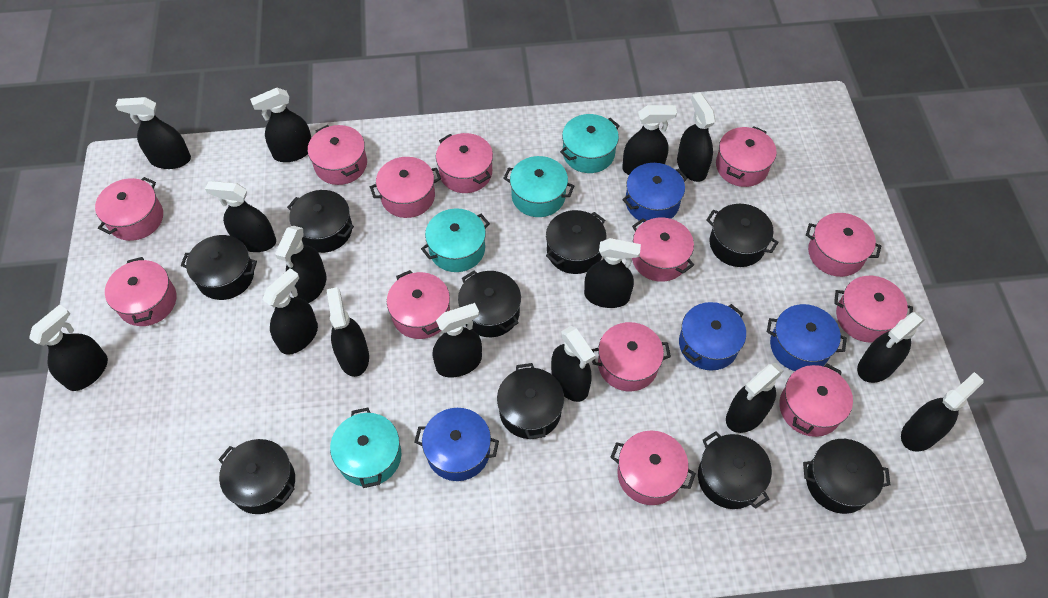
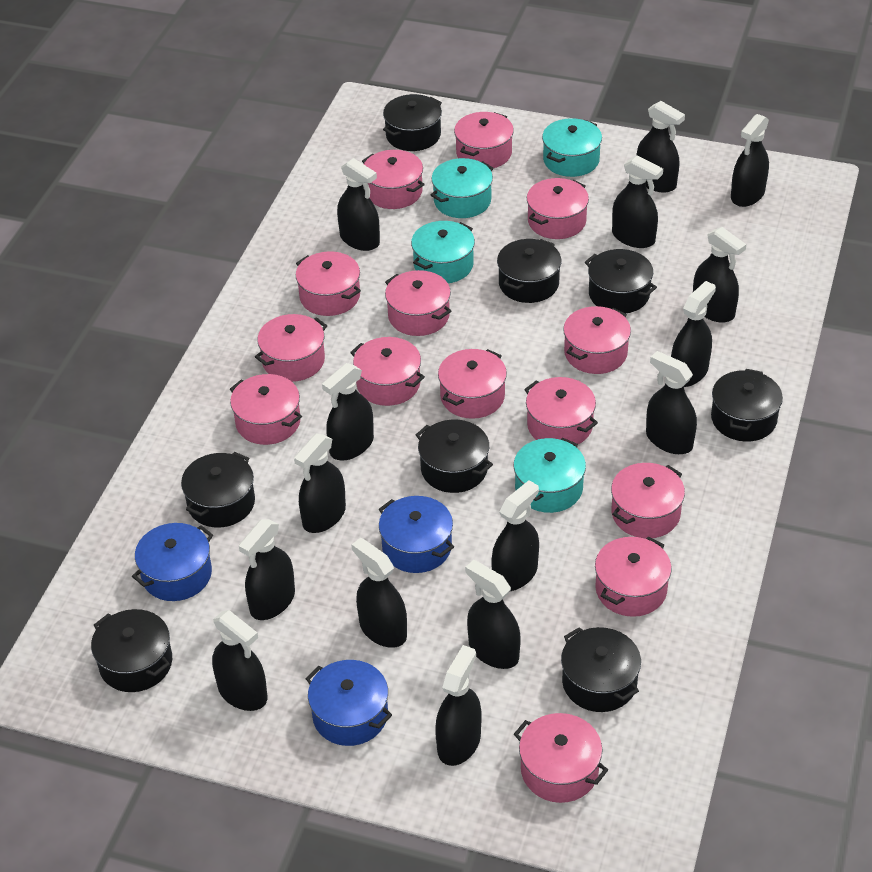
black pot: 9 -> 8
blue pot: 4 -> 3
pink pot: 13 -> 14

